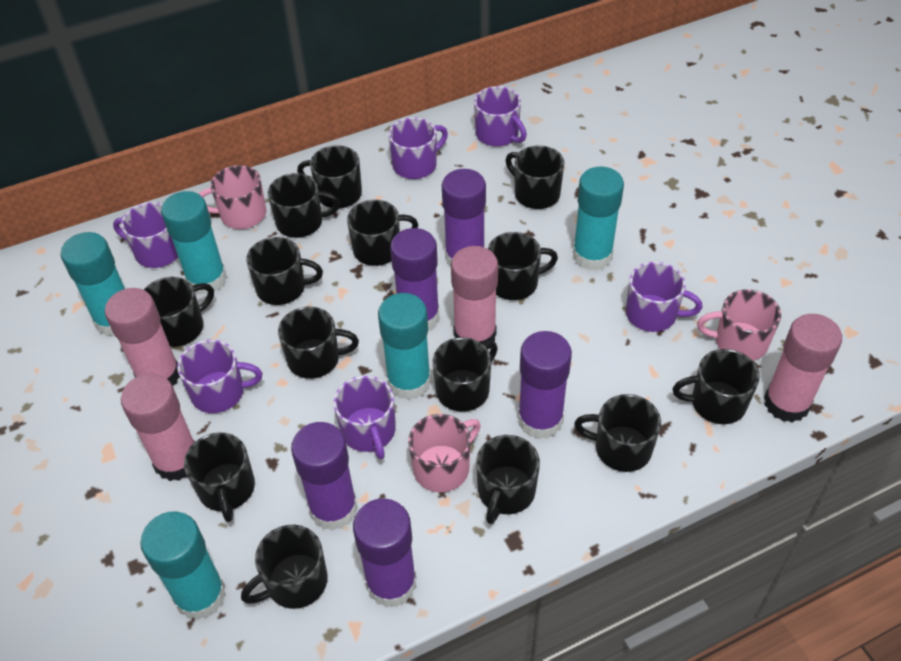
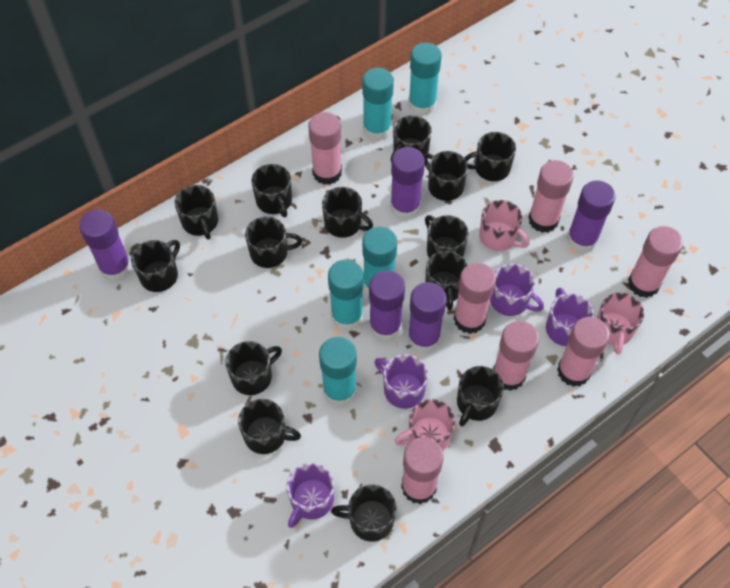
pink glue stick: 4 -> 7
purple mug: 6 -> 4

